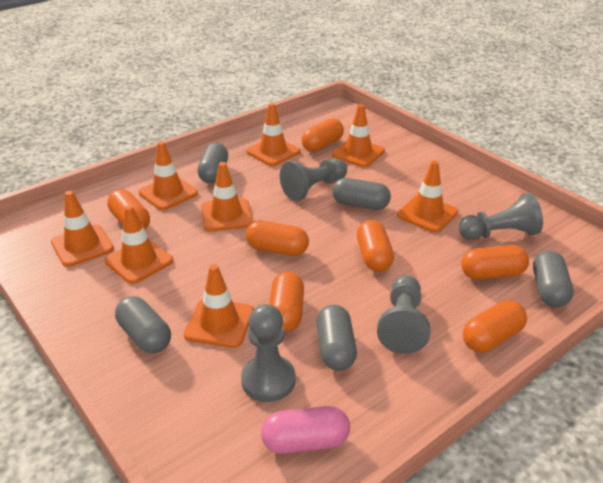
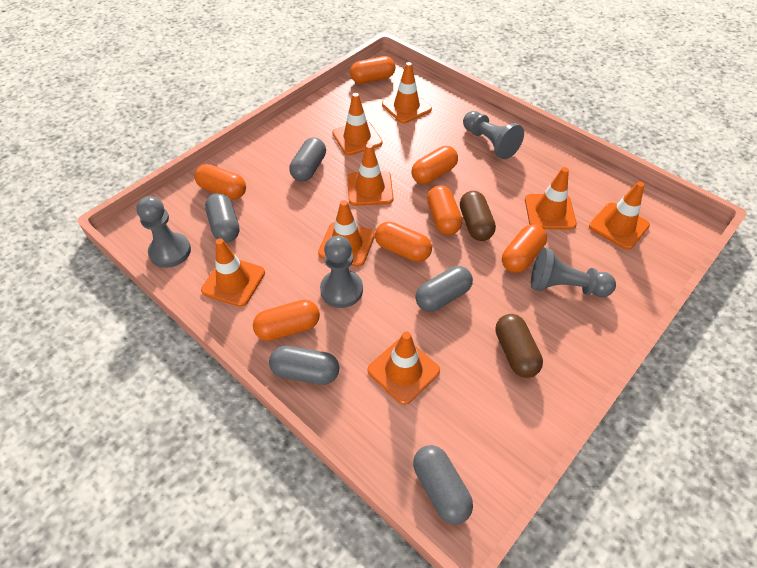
brown capsule: 0 -> 2
pink capsule: 1 -> 0

